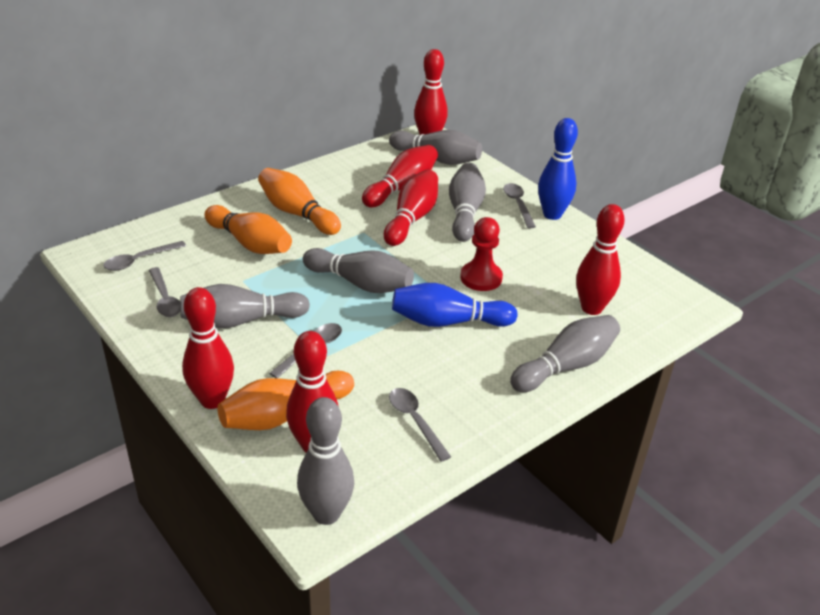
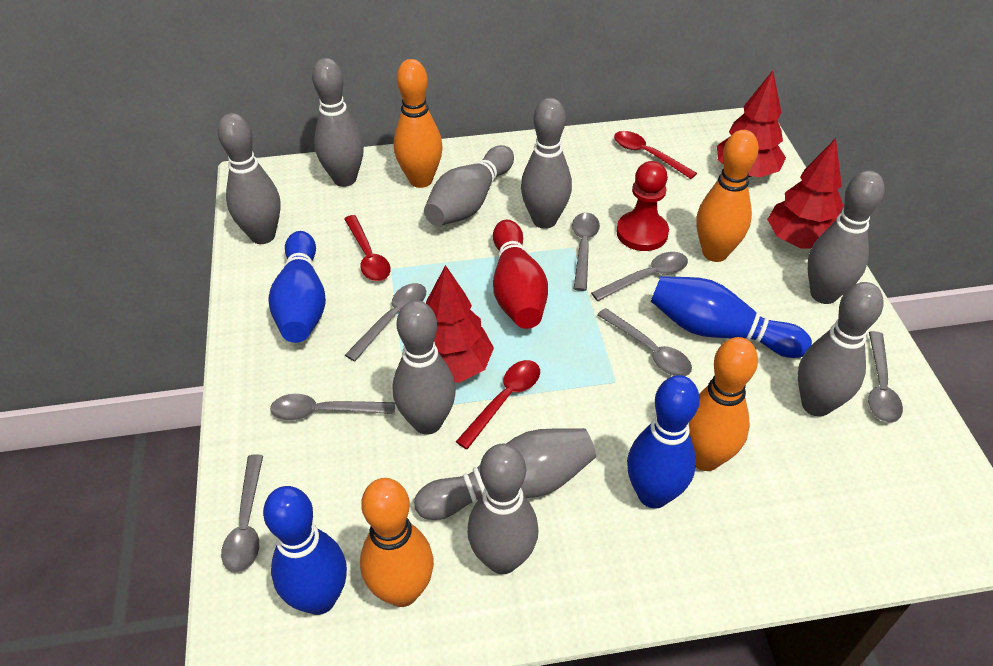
blue bowling pin: 2 -> 4
grey bowling pin: 6 -> 9
grey spoon: 5 -> 7
orange bowling pin: 3 -> 4
red bowling pin: 6 -> 1
red spoon: 0 -> 3
red tree: 0 -> 3

